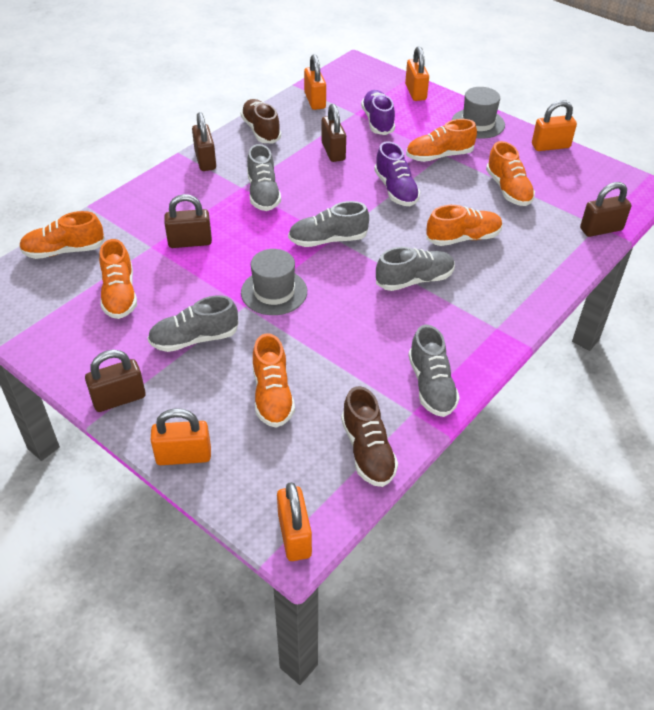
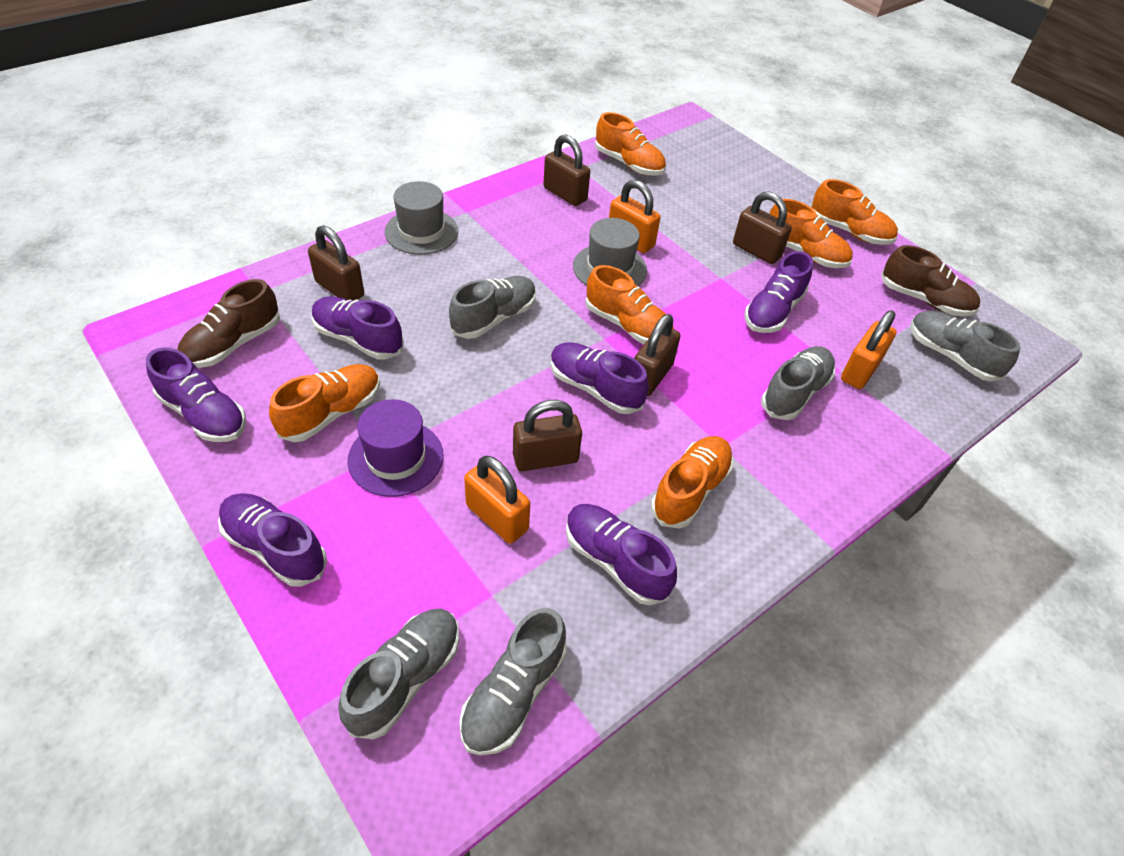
orange padlock: 5 -> 3
purple hat: 0 -> 1
purple shoe: 2 -> 6

